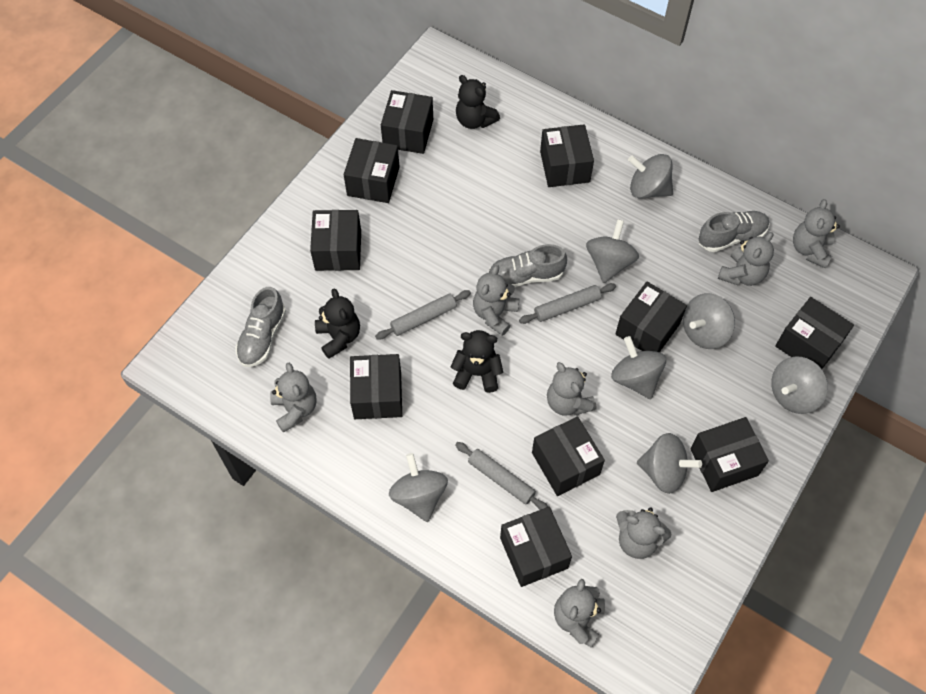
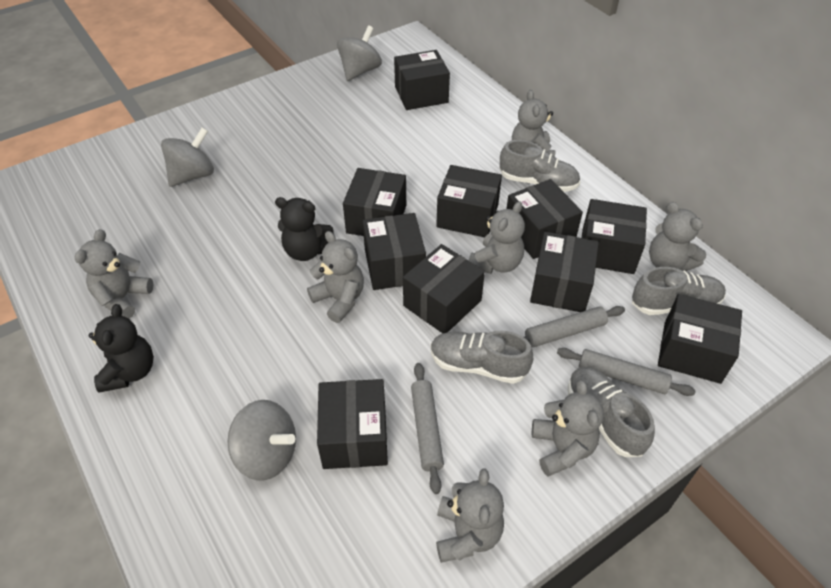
black teddy bear: 3 -> 2
grey shoe: 3 -> 4
grey spinning top: 7 -> 3

